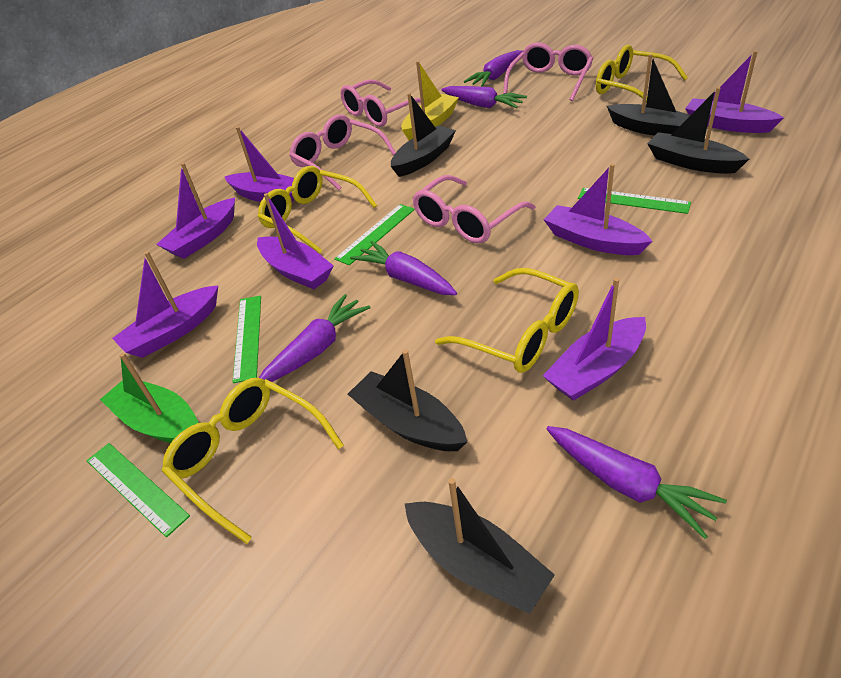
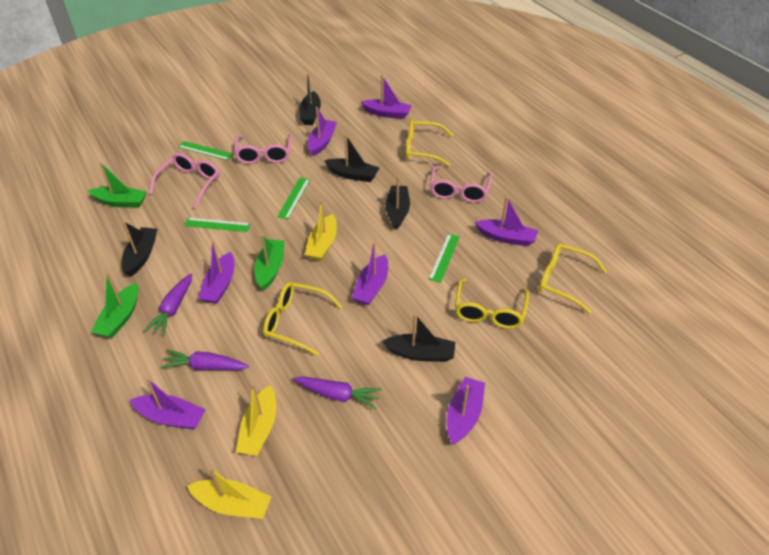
green boat: 1 -> 3
pink glasses: 4 -> 3
purple carrot: 5 -> 3
yellow boat: 1 -> 3

